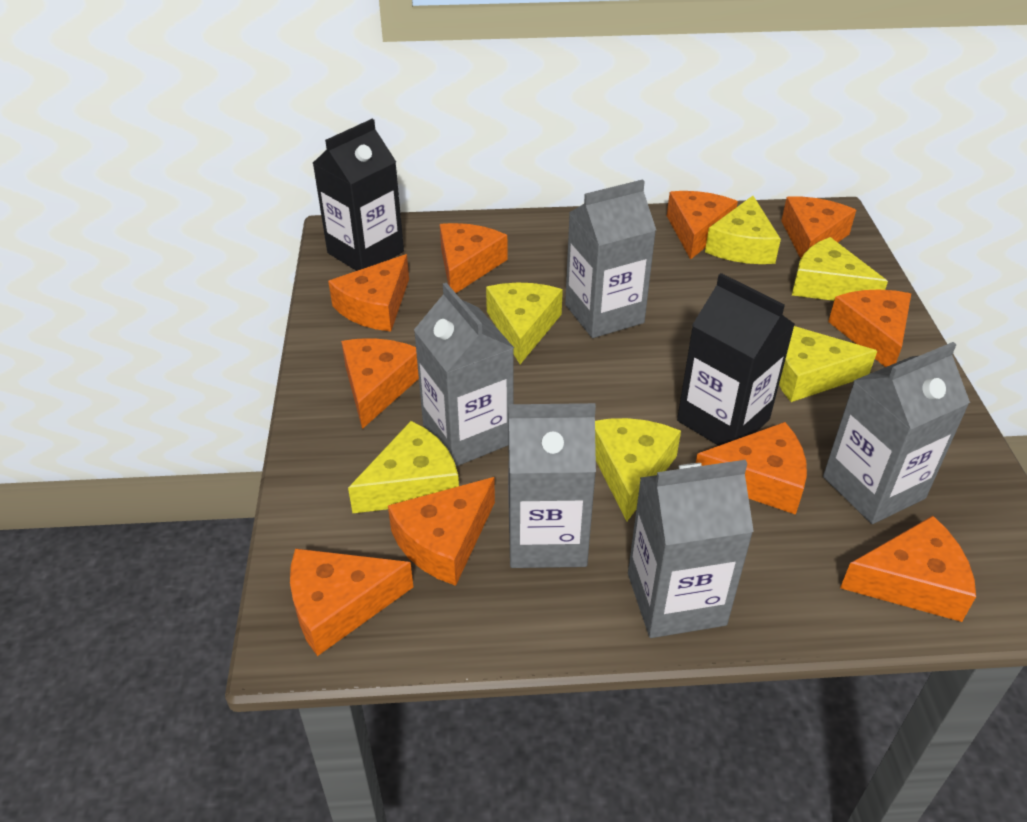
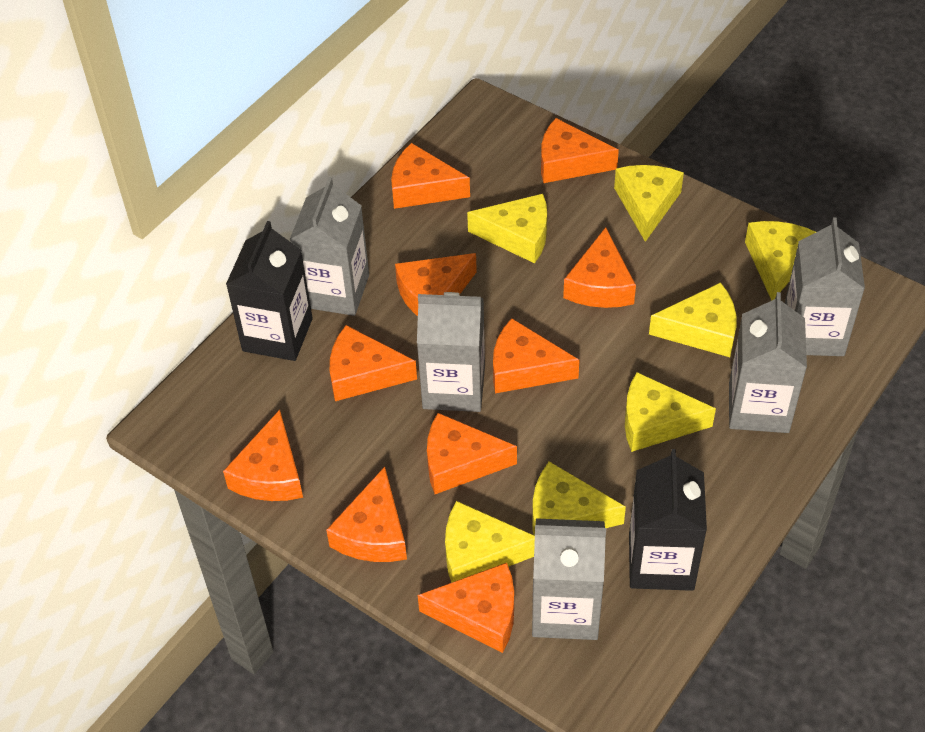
yellow cheese: 6 -> 7

